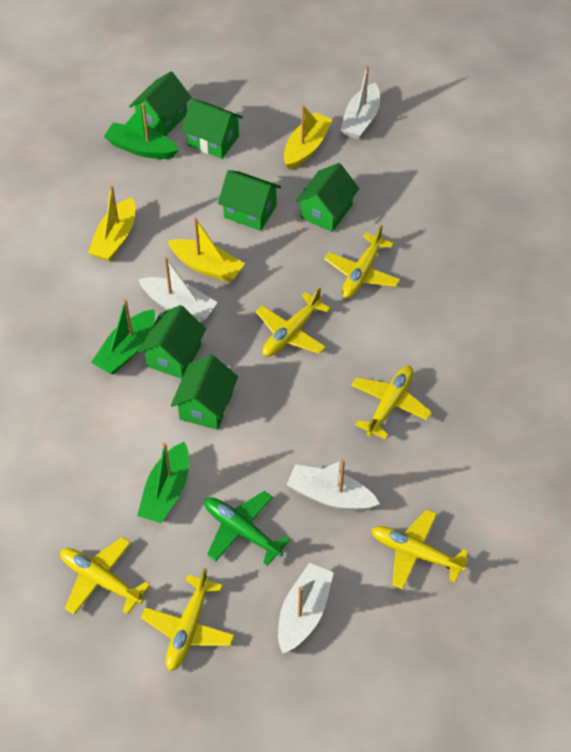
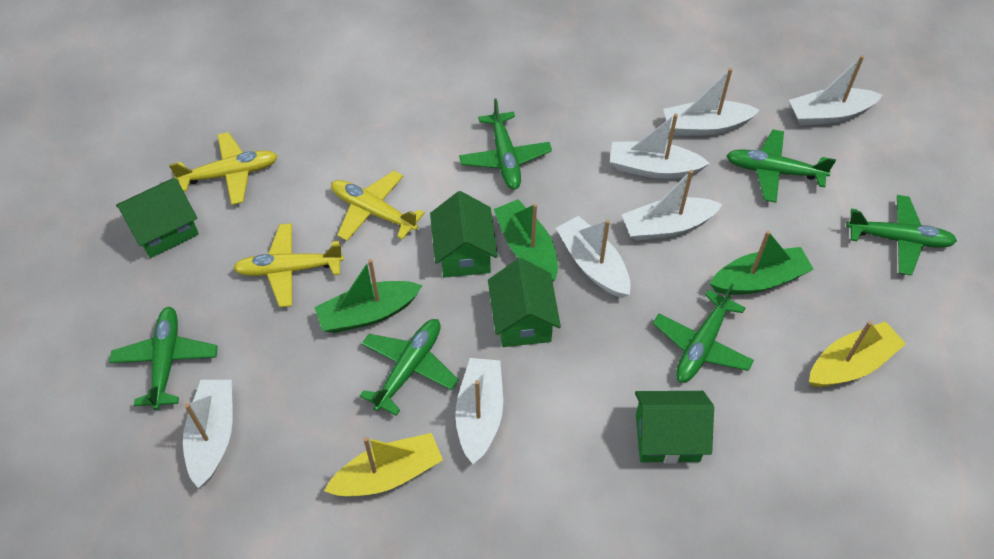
green house: 6 -> 4
green plane: 1 -> 6
white boat: 4 -> 7
yellow boat: 3 -> 2
yellow plane: 6 -> 3

